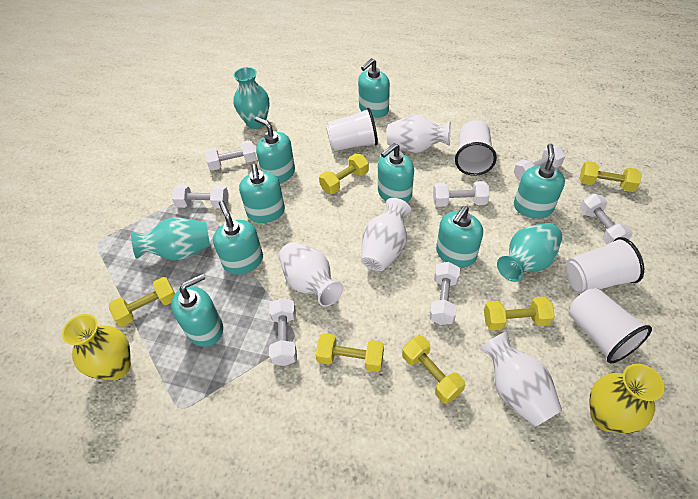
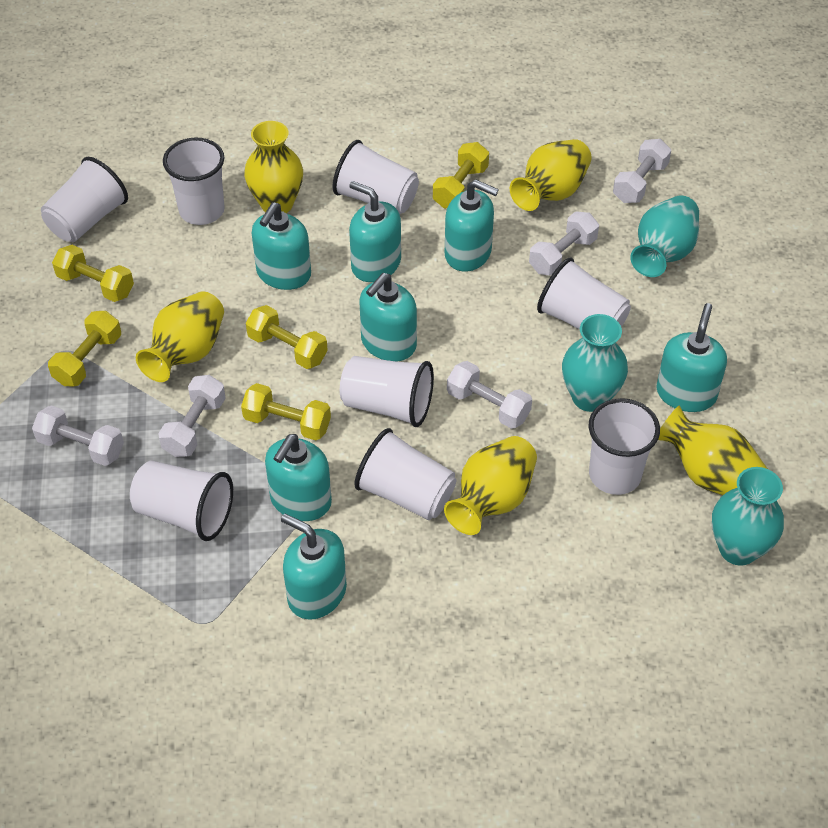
turquoise soap dispenser: 8 -> 7
white cup: 4 -> 8
white dumbbell: 7 -> 5
white vase: 4 -> 0
yellow dumbbell: 6 -> 5
yellow vase: 2 -> 5

